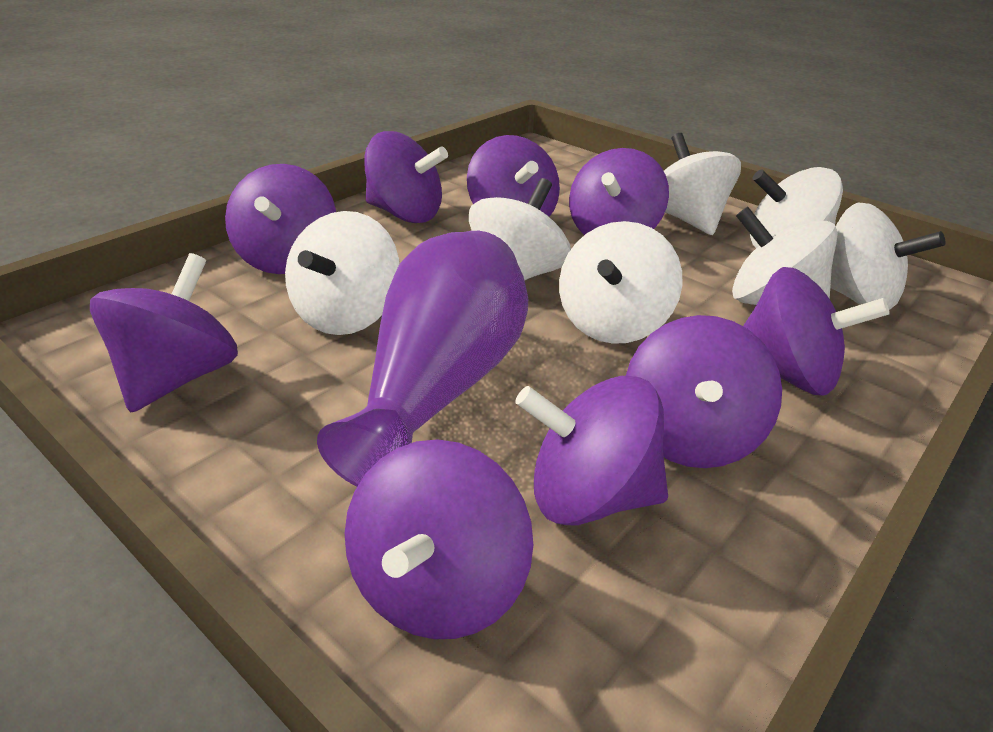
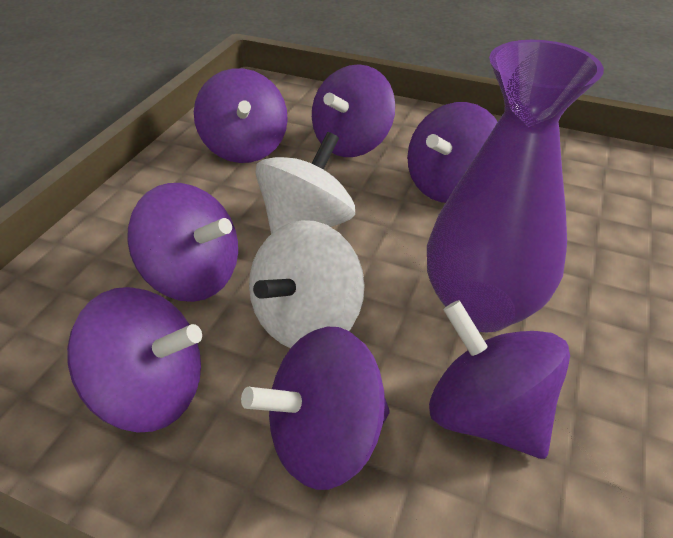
purple spinning top: 9 -> 7
white spinning top: 7 -> 2

